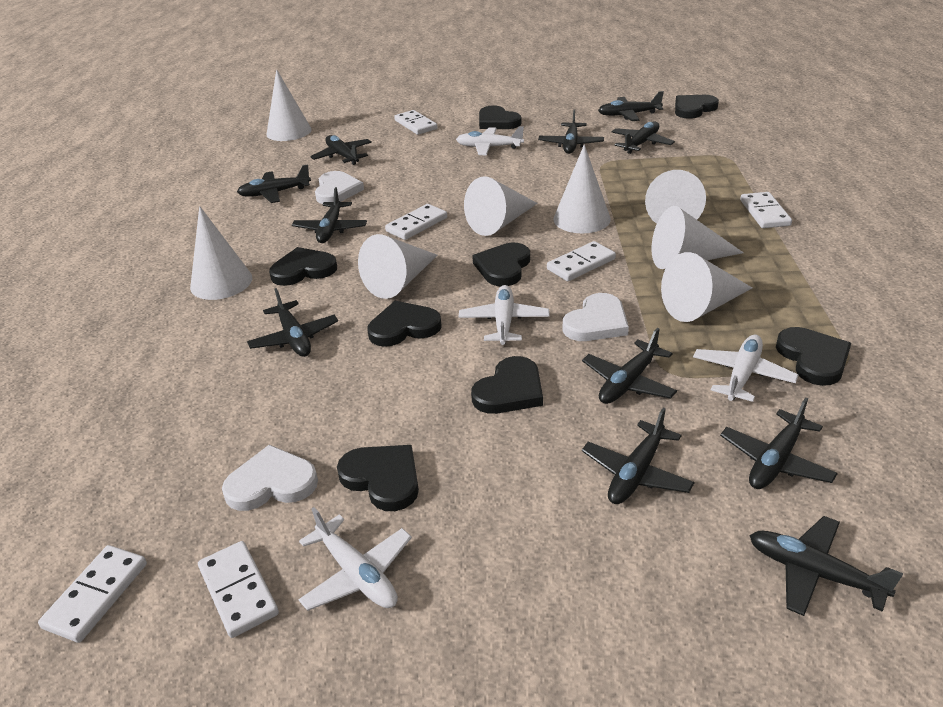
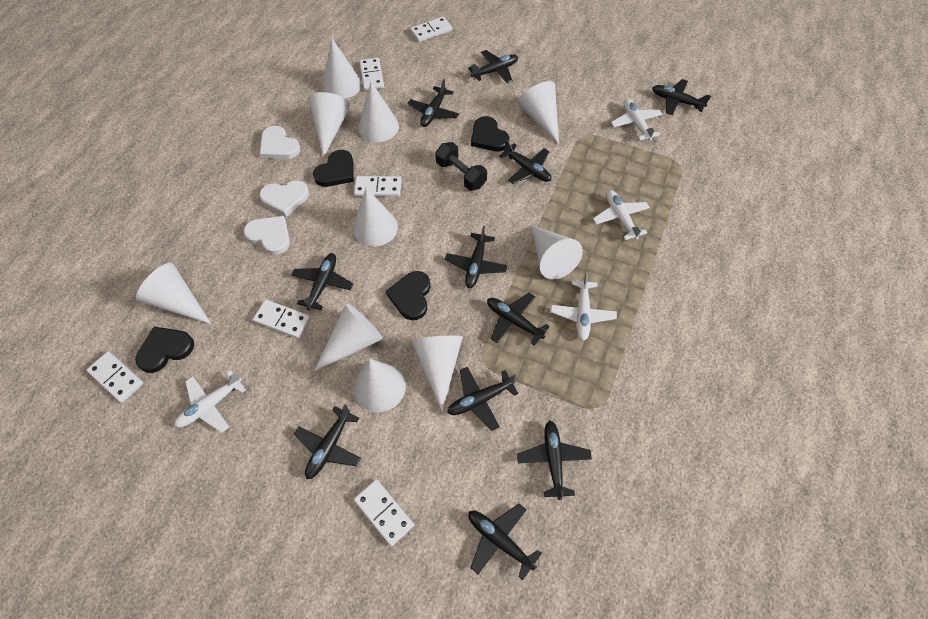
black dumbbell: 0 -> 1
black heart: 8 -> 4
white cone: 8 -> 10

